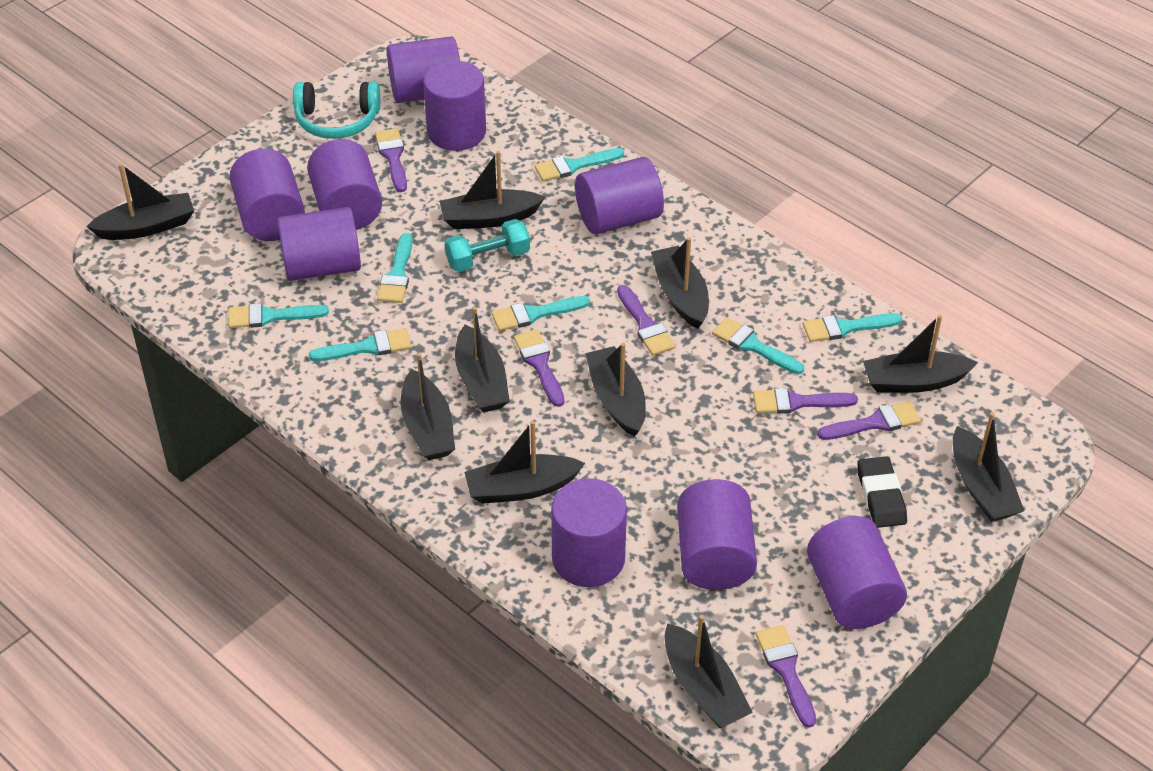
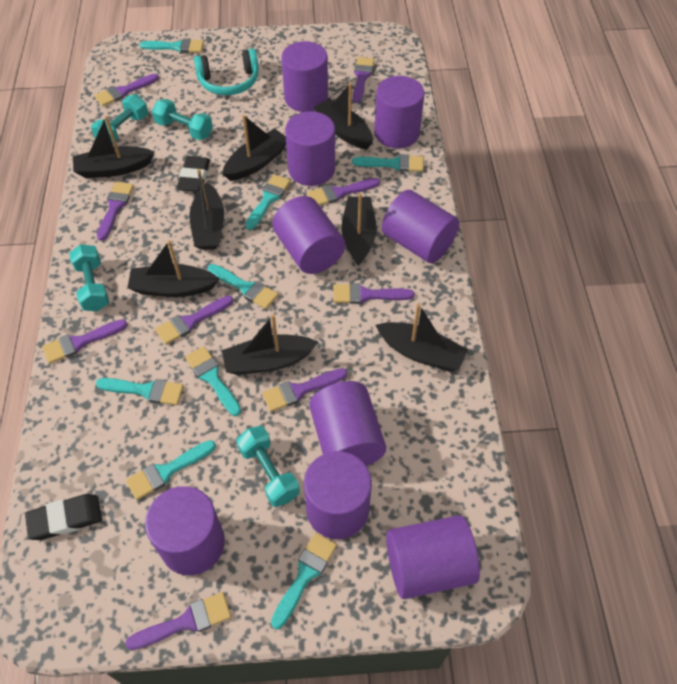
black boat: 10 -> 8
black eraser: 1 -> 2
purple brush: 6 -> 9
turquoise brush: 7 -> 8
turquoise dumbbell: 1 -> 4

